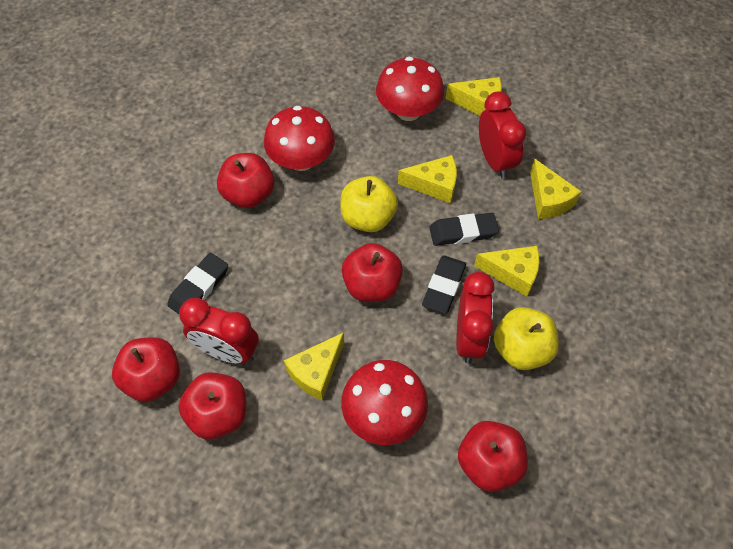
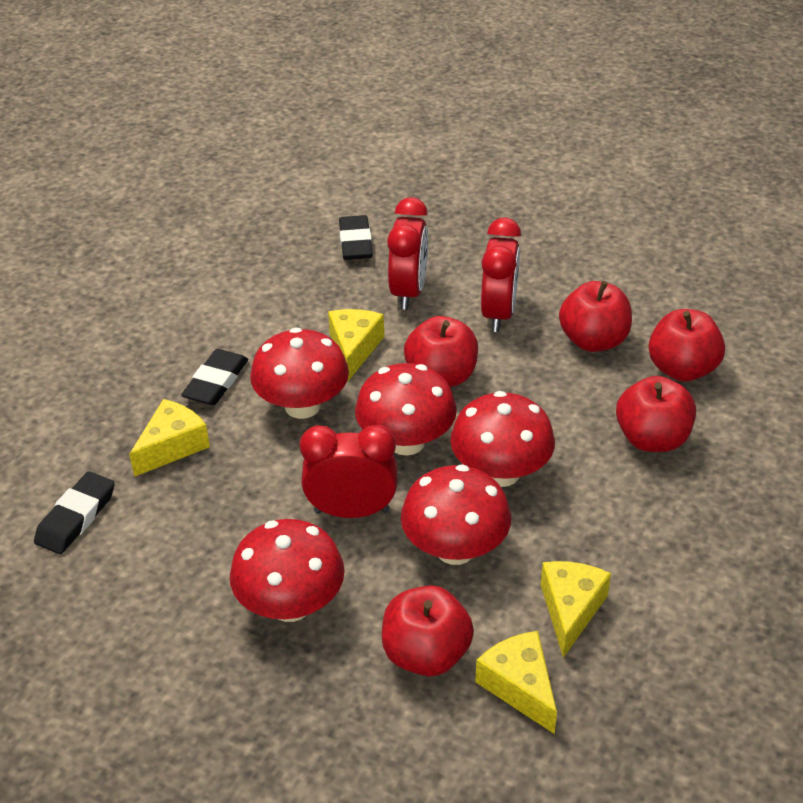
red mushroom: 3 -> 5
yellow apple: 2 -> 0
yellow cheese: 5 -> 4

